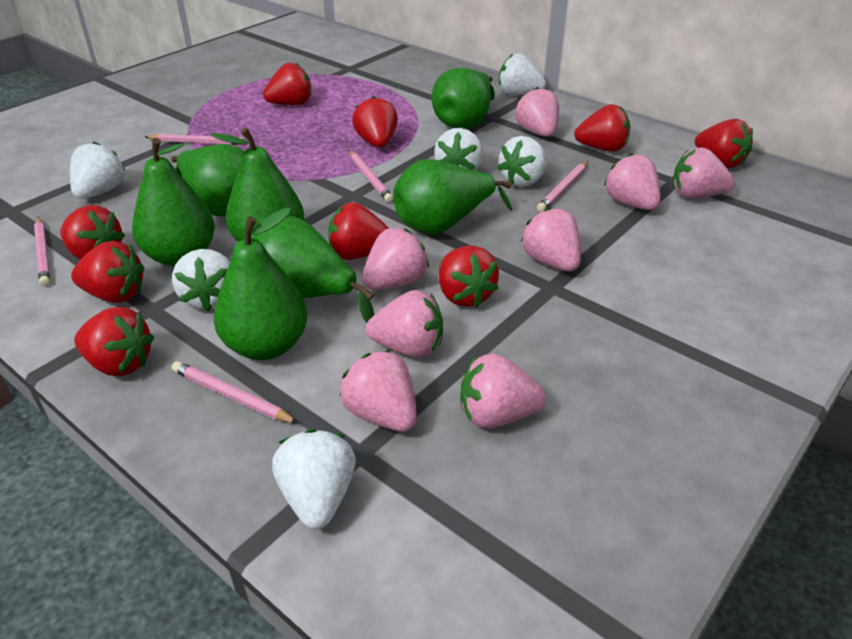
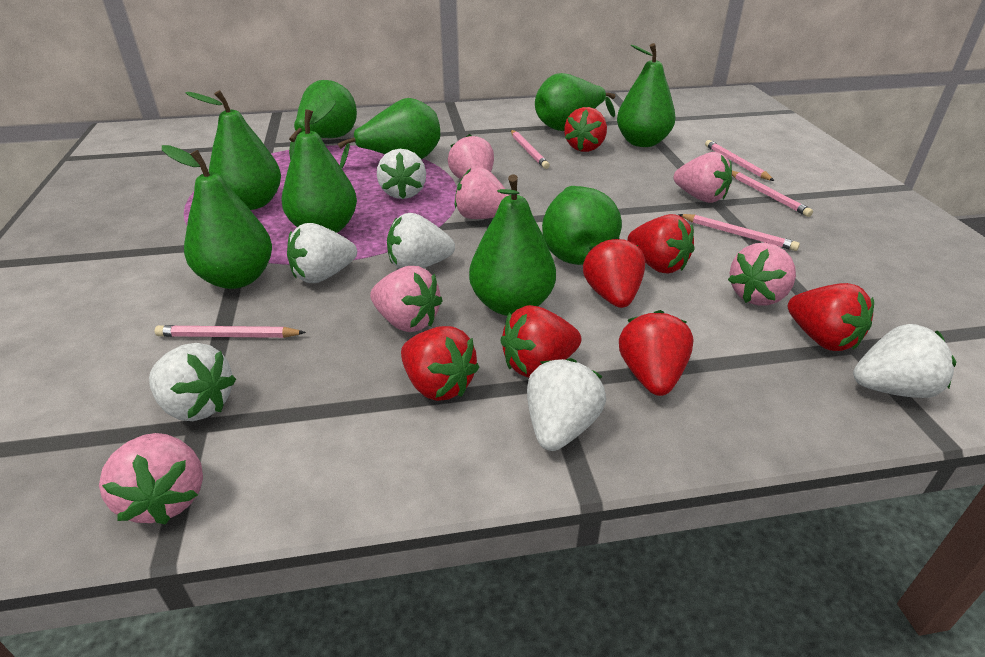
green pear: 7 -> 9
pink strawberry: 8 -> 6
red strawberry: 9 -> 7

